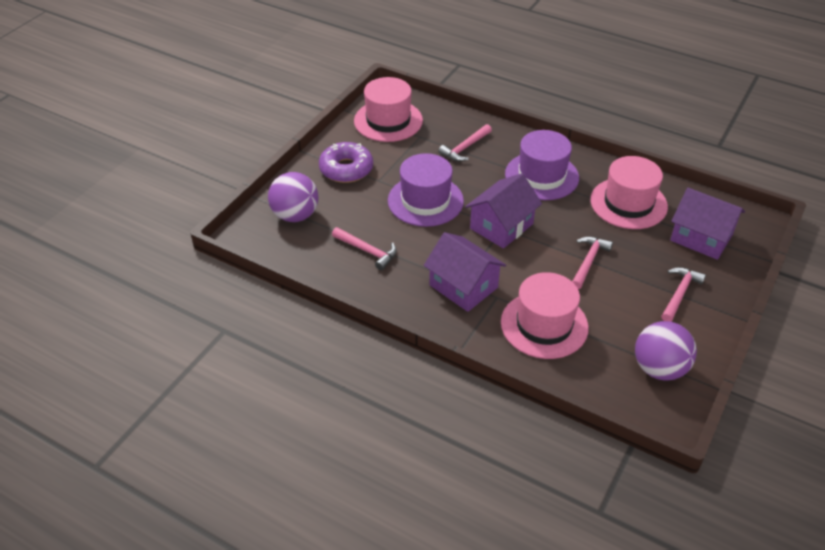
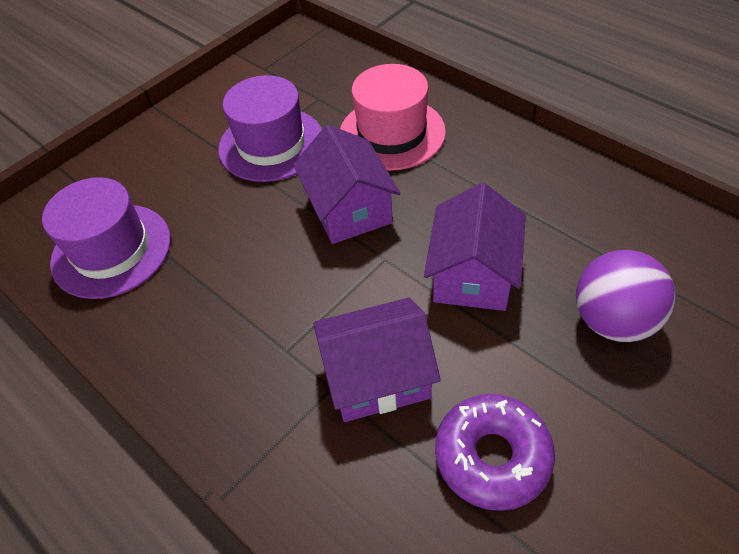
pink hammer: 4 -> 0
pink hat: 3 -> 1
purple ball: 2 -> 1

